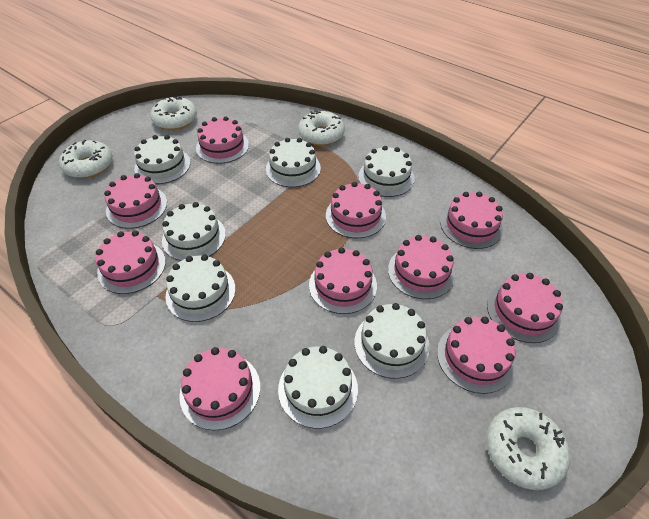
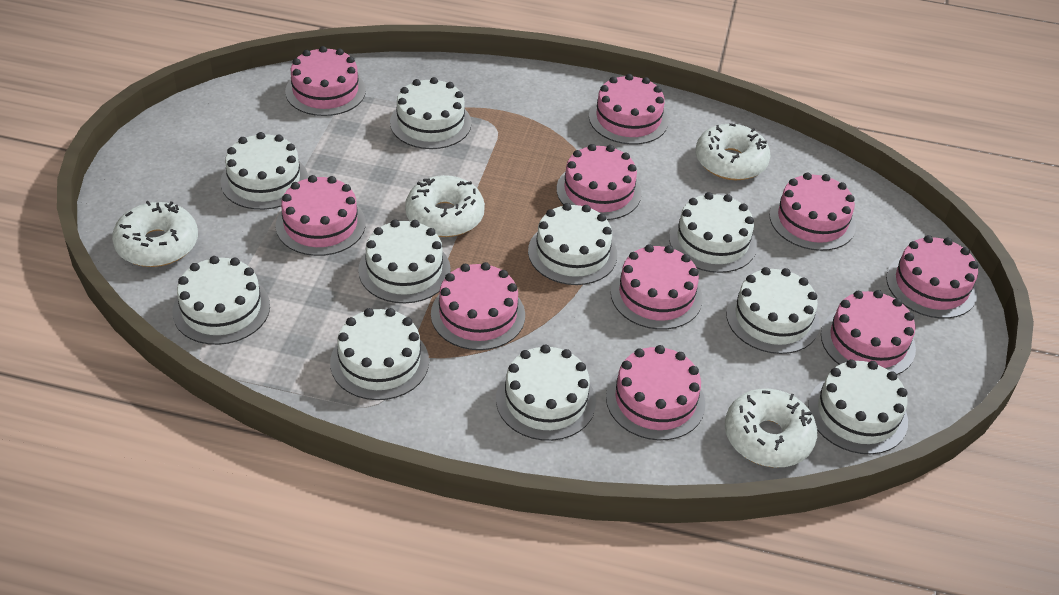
white cake: 7 -> 10

